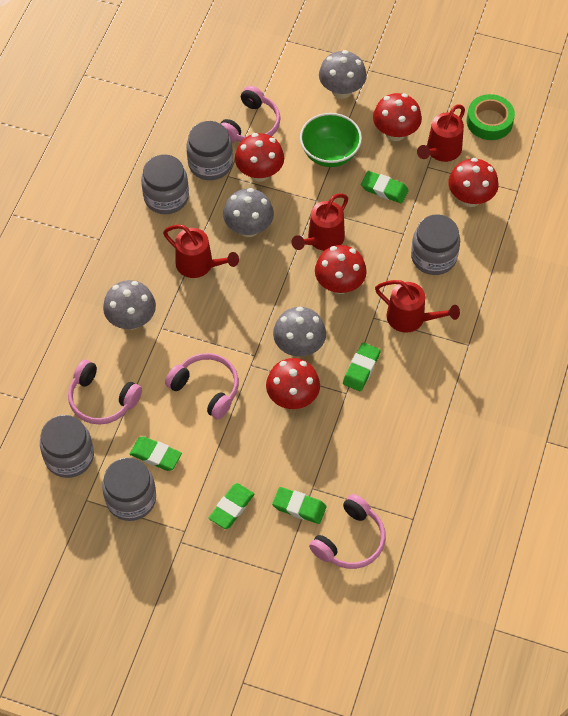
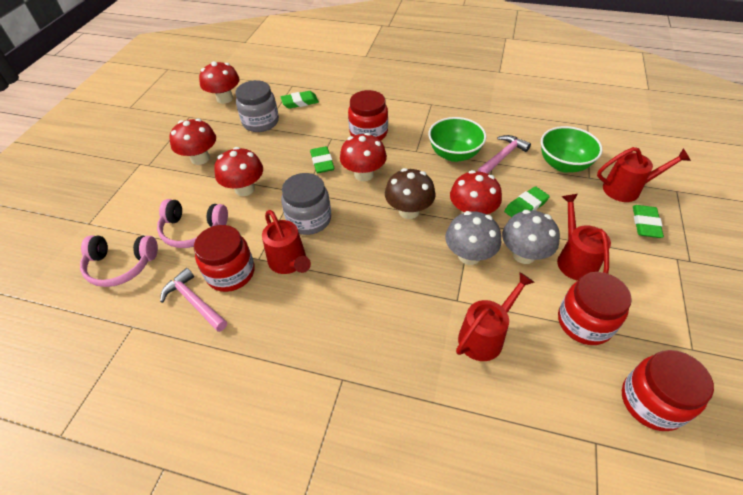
brown mushroom: 0 -> 1
green bowl: 1 -> 2
green eraser: 5 -> 4
green tape: 1 -> 0
grey jar: 5 -> 2
grey mushroom: 4 -> 2
pink hammer: 0 -> 2
pink headphones: 4 -> 2
red jar: 0 -> 4

